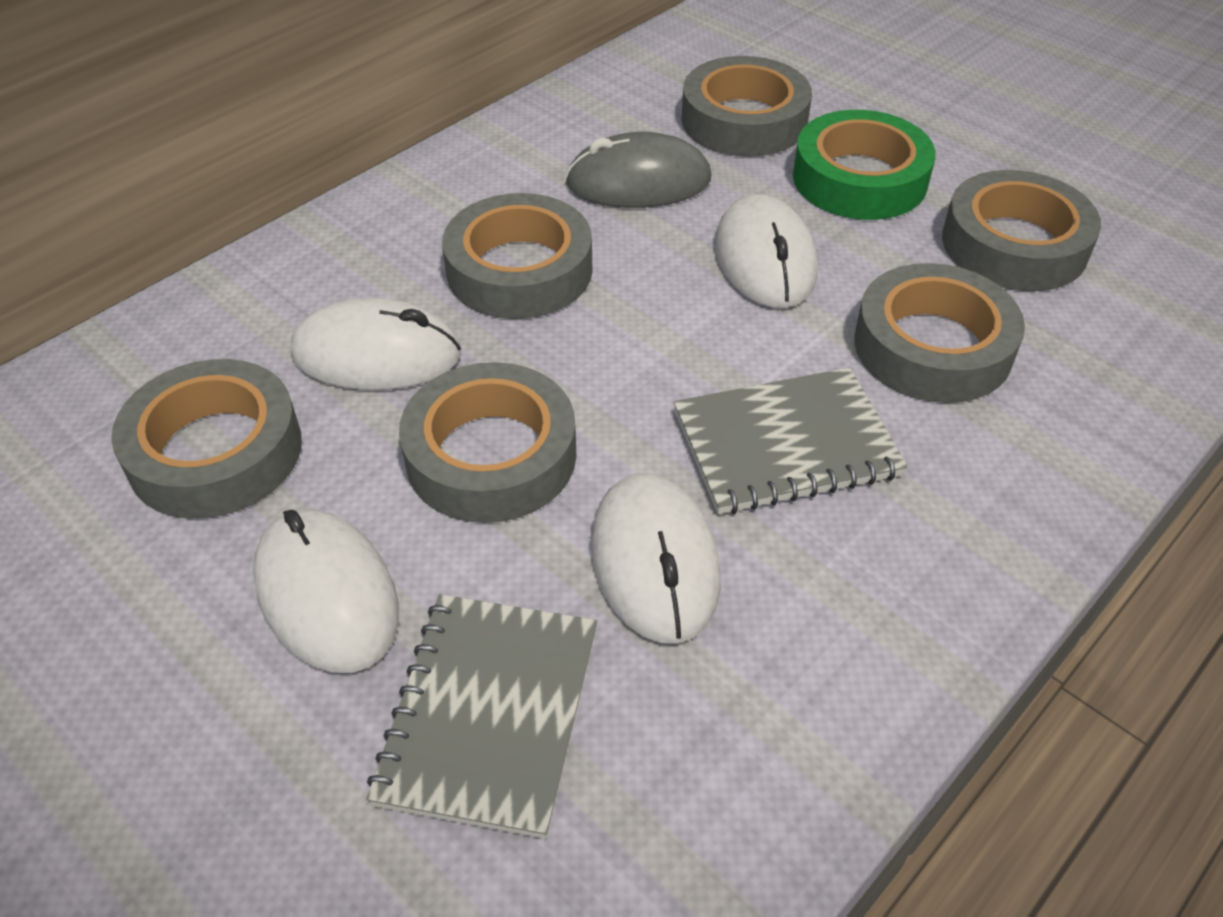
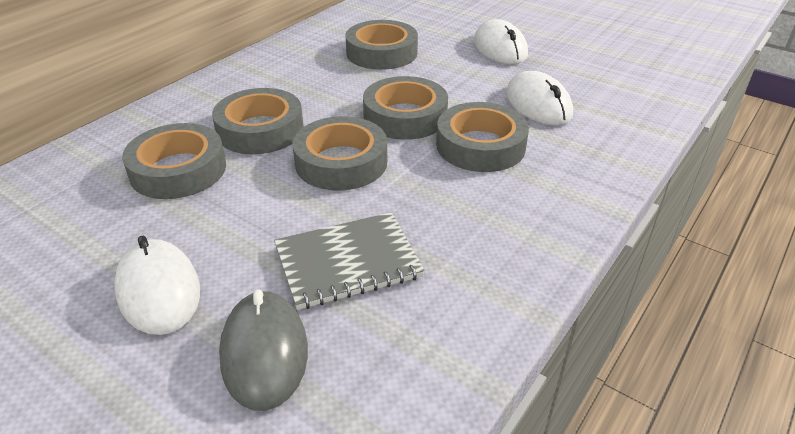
green tape: 1 -> 0
grey notebook: 2 -> 1
white mouse: 4 -> 3

